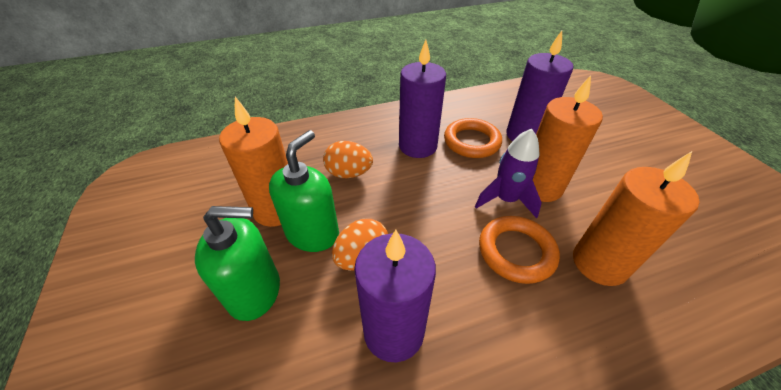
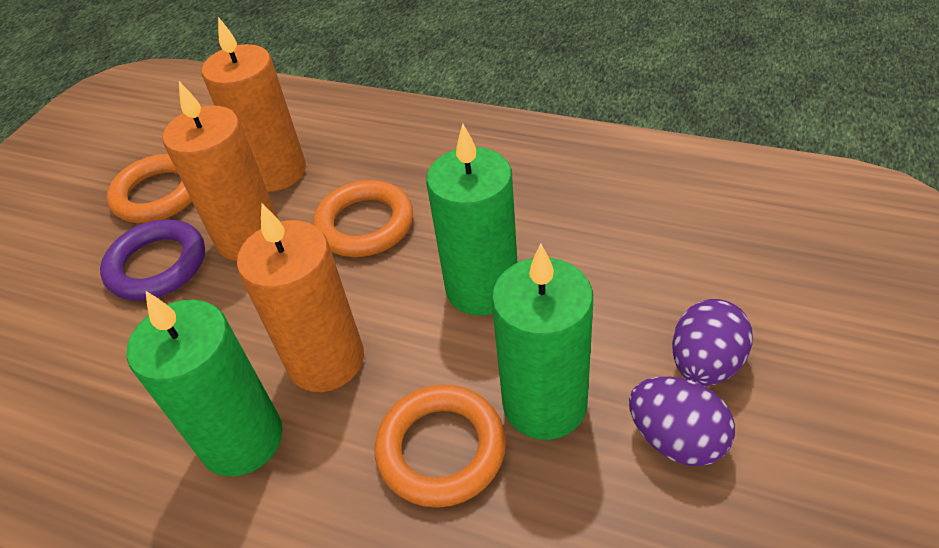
green candle: 0 -> 3
green soap dispenser: 2 -> 0
orange egg: 2 -> 0
orange ring: 2 -> 3
purple candle: 3 -> 0
purple egg: 0 -> 2
purple ring: 0 -> 1
purple rocket: 1 -> 0

